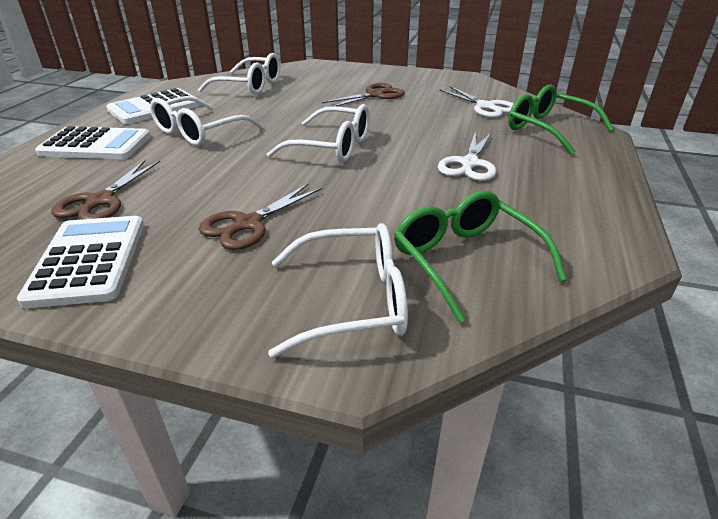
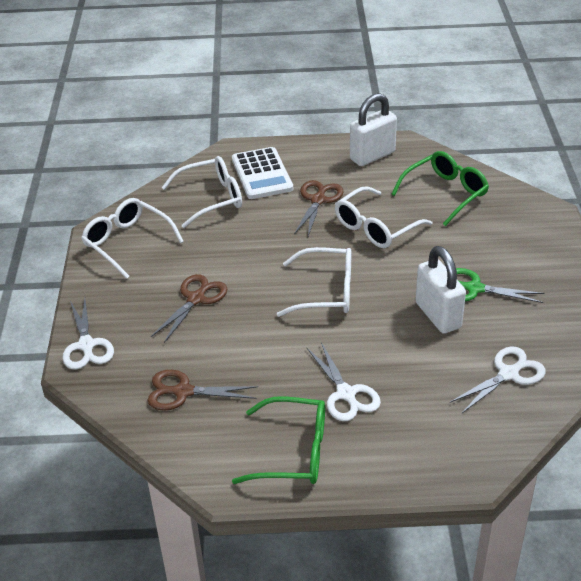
green scissors: 0 -> 1
white calculator: 3 -> 1
white padlock: 0 -> 2
white scissors: 2 -> 3

